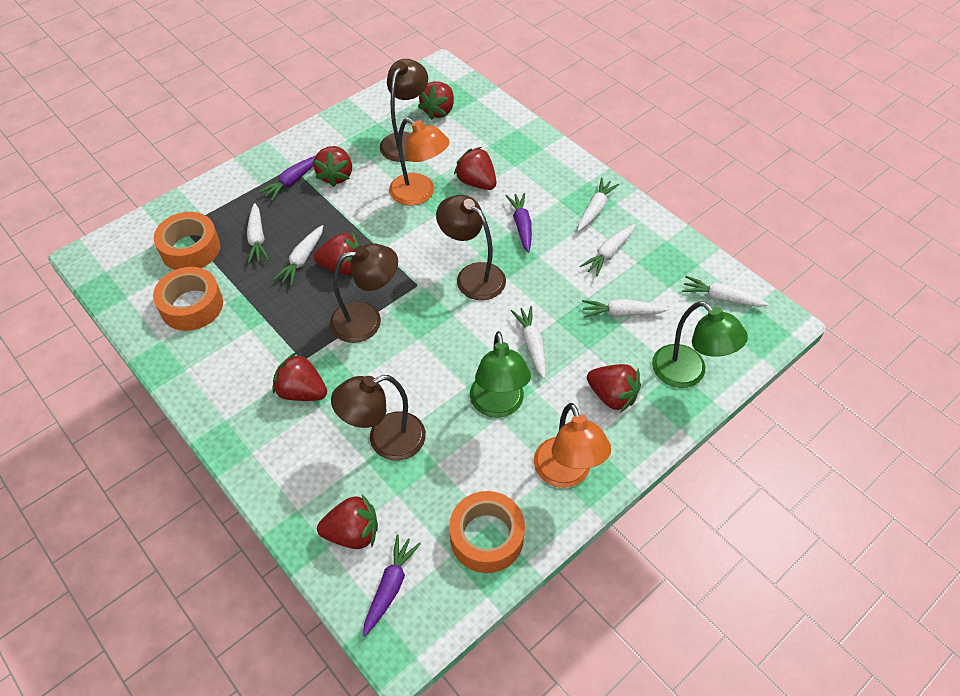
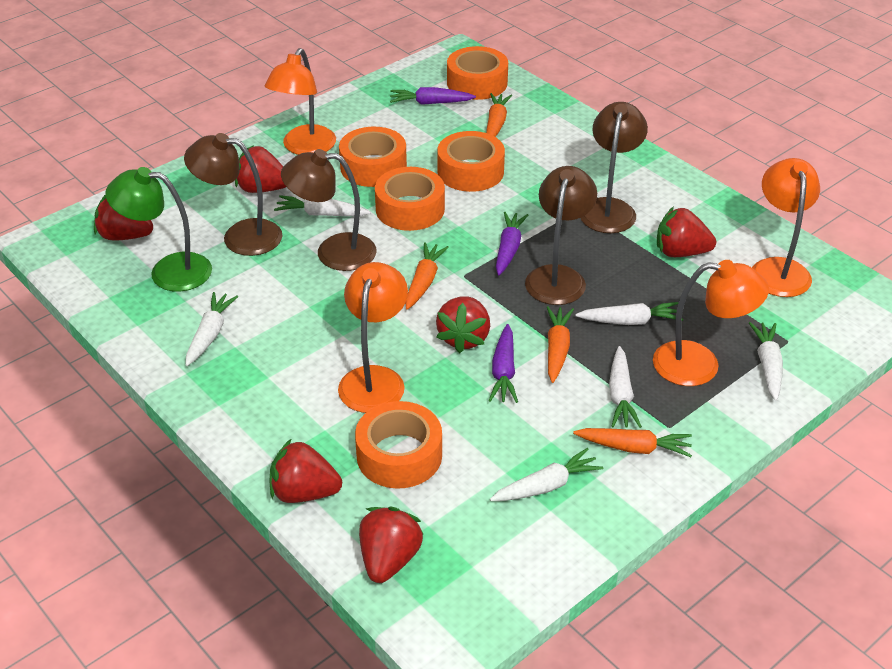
green lamp: 2 -> 1
orange carrot: 0 -> 4
orange lamp: 2 -> 4
orange tape: 3 -> 5
red strawberry: 7 -> 6
white carrot: 7 -> 6

